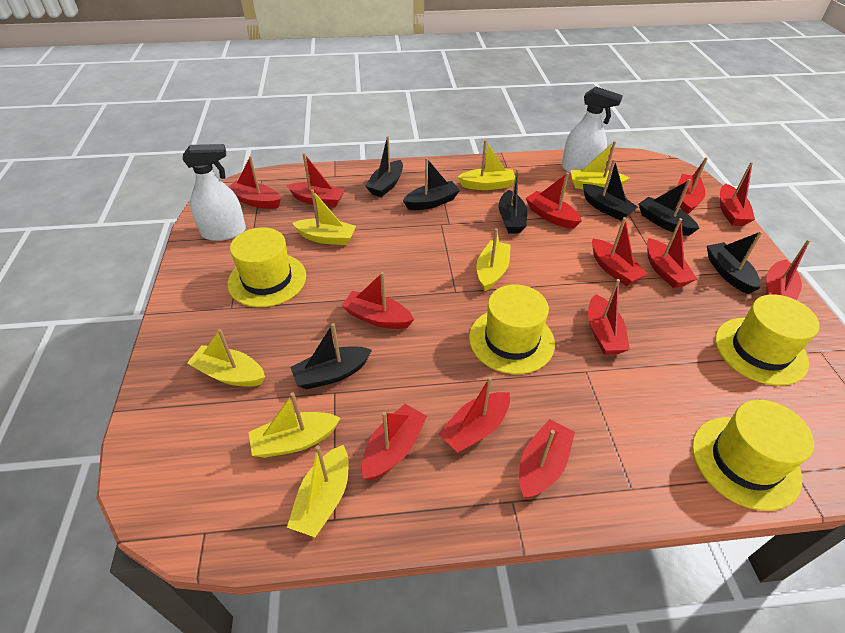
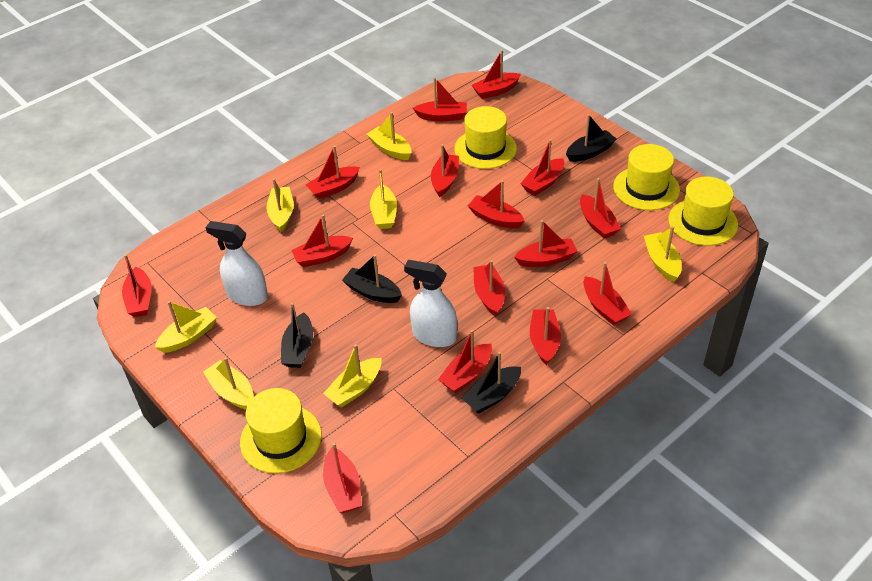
black boat: 7 -> 4
red boat: 13 -> 15

